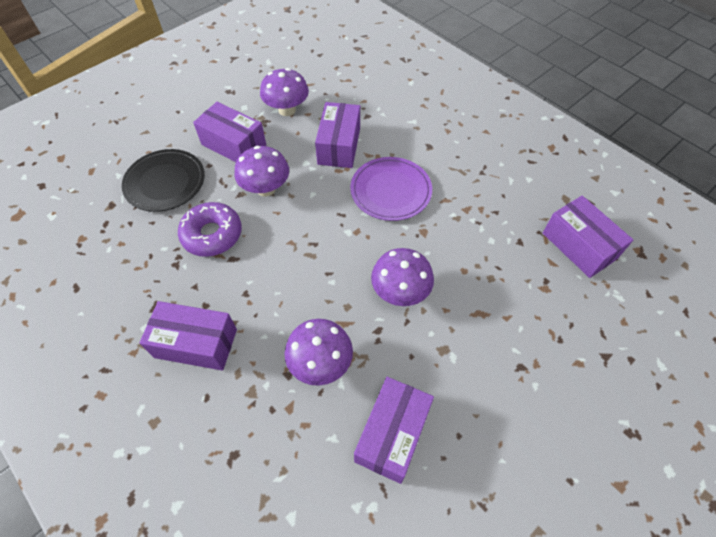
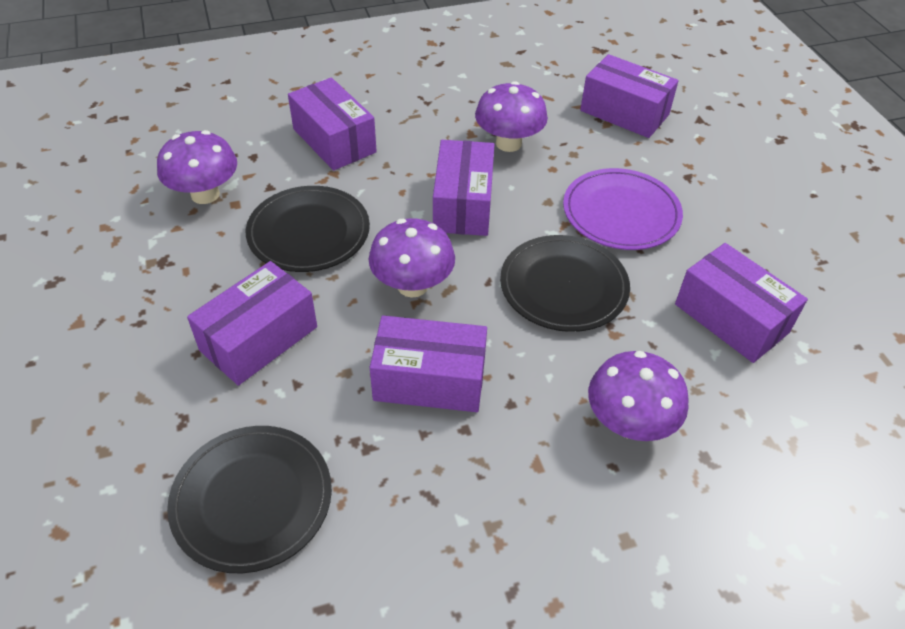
black plate: 1 -> 3
purple box: 5 -> 6
purple donut: 1 -> 0

